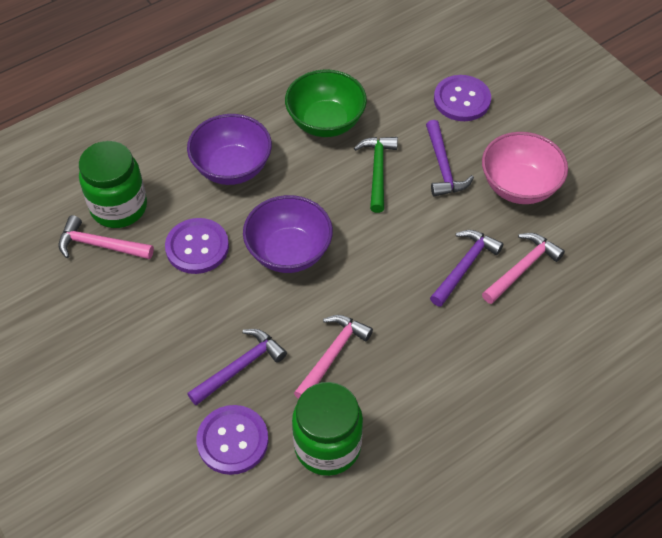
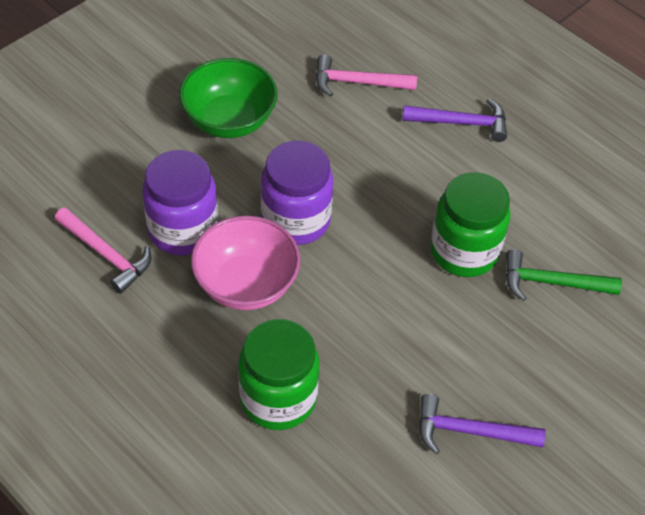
pink hammer: 3 -> 2
purple bowl: 2 -> 0
purple button: 3 -> 0
purple hammer: 3 -> 2
purple jar: 0 -> 2

